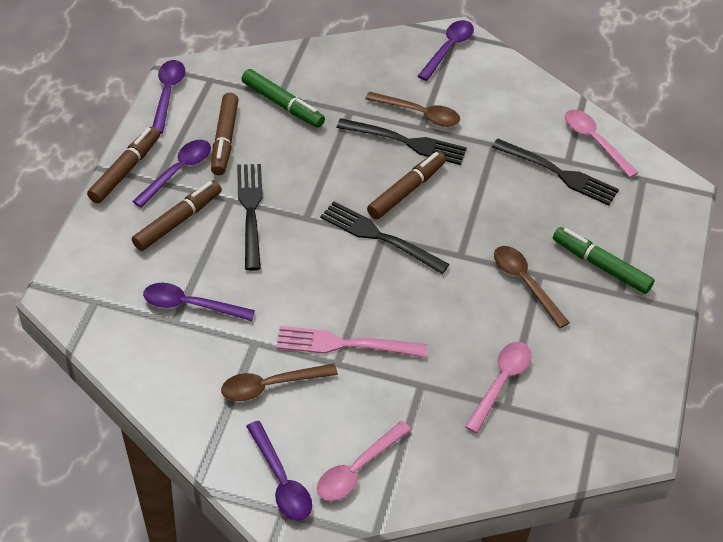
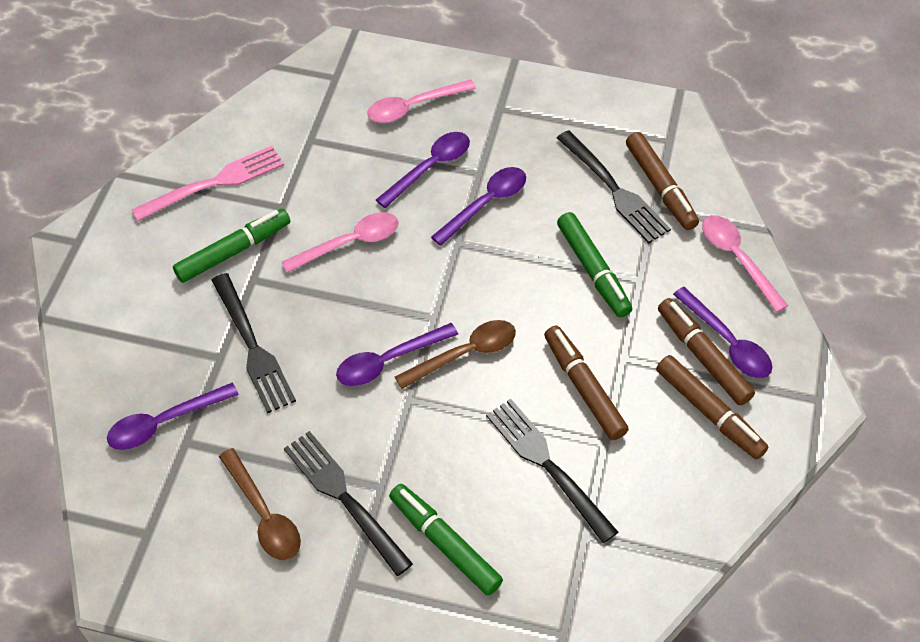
brown spoon: 3 -> 2
green marker: 2 -> 3

